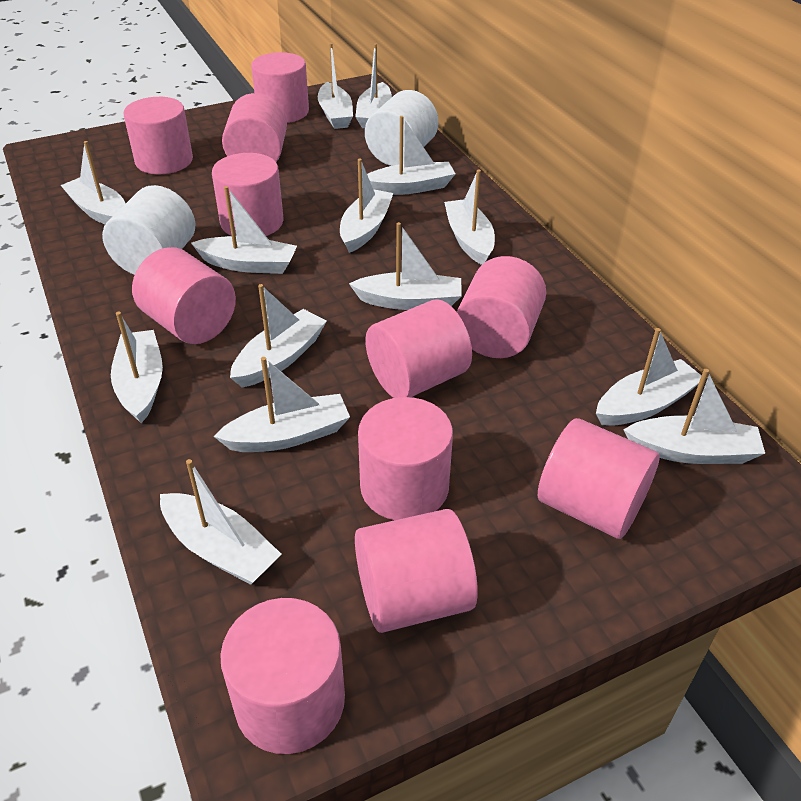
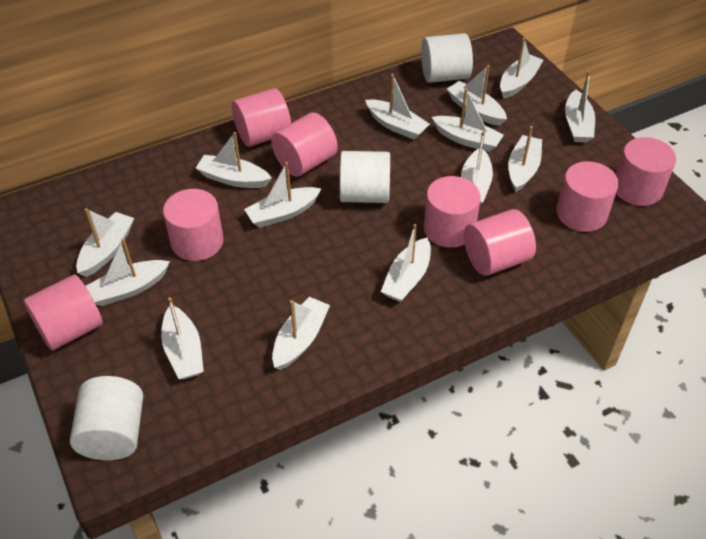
pink cylinder: 11 -> 8
white cylinder: 2 -> 3

